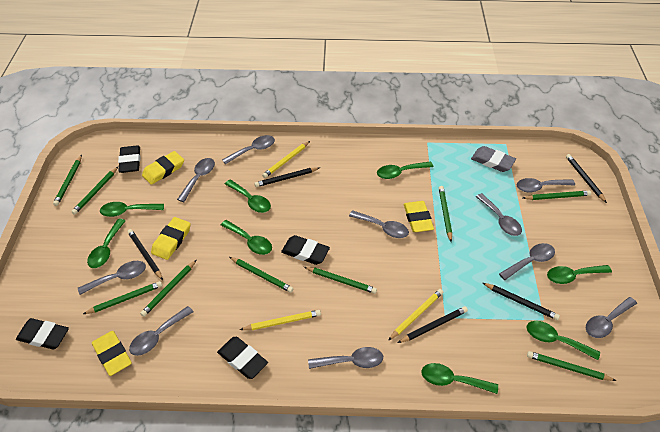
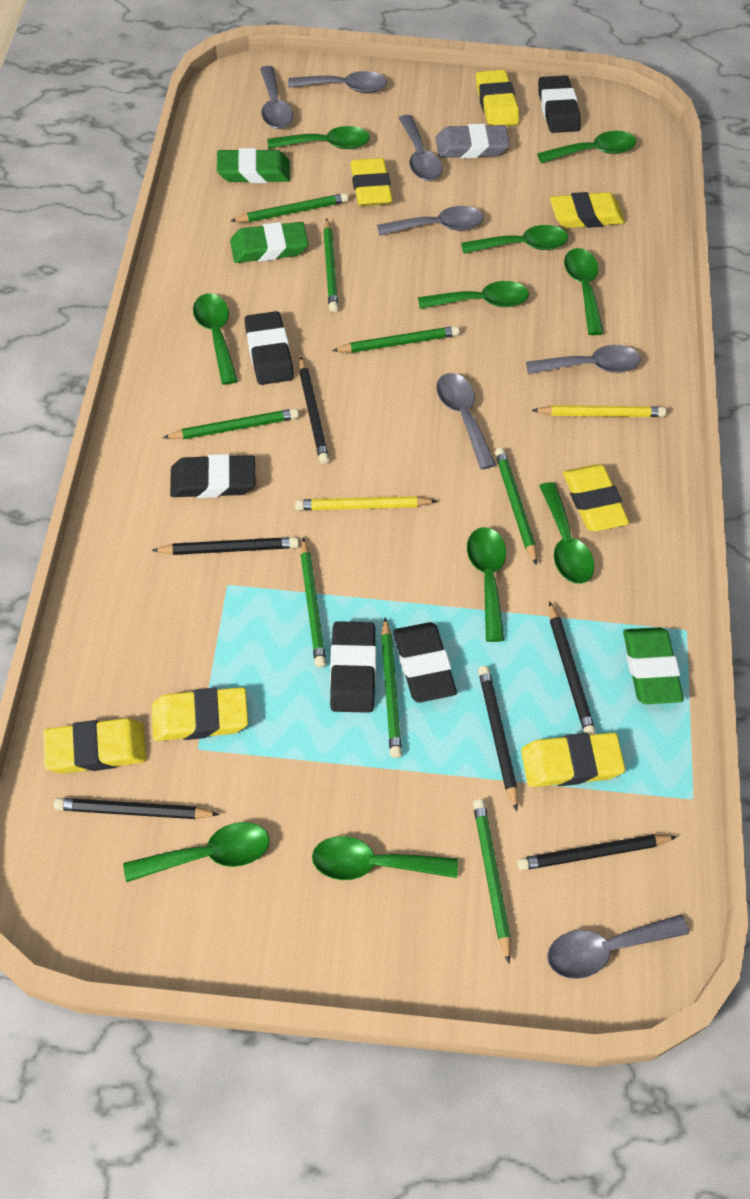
black eraser: 4 -> 5
black pencil: 5 -> 6
green eraser: 0 -> 3
green pencil: 9 -> 8
green spoon: 8 -> 10
grey spoon: 10 -> 7
yellow eraser: 4 -> 7
yellow pencil: 3 -> 2

